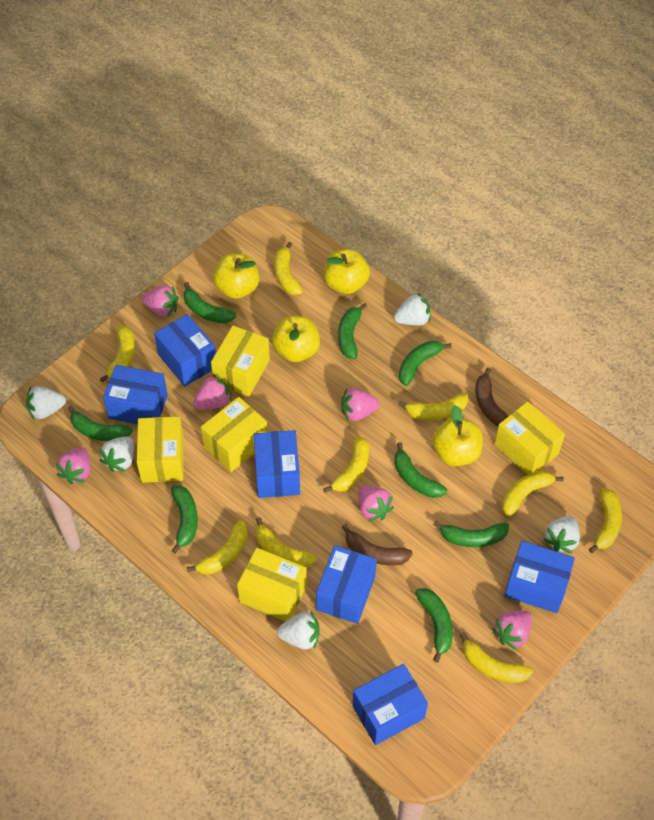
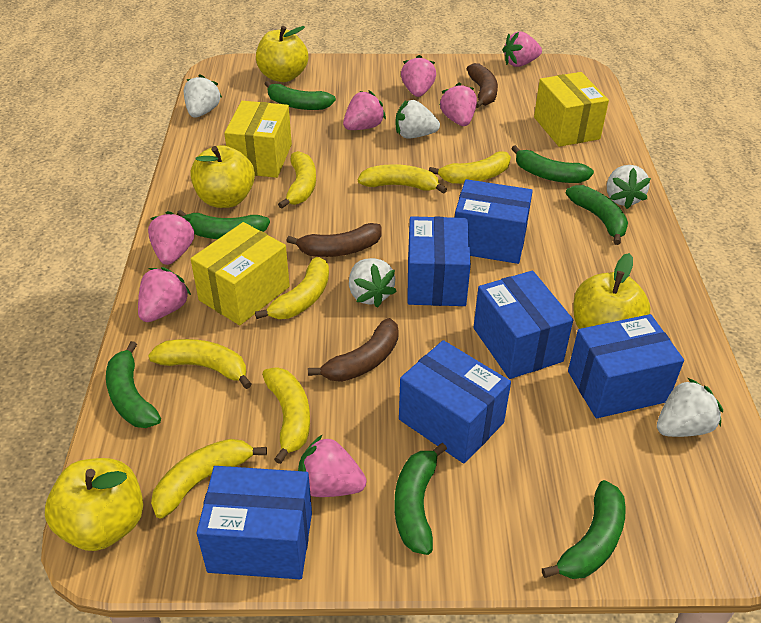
brown banana: 2 -> 3
green banana: 8 -> 7
pink strawberry: 6 -> 7
yellow banana: 9 -> 7
yellow box: 5 -> 3

